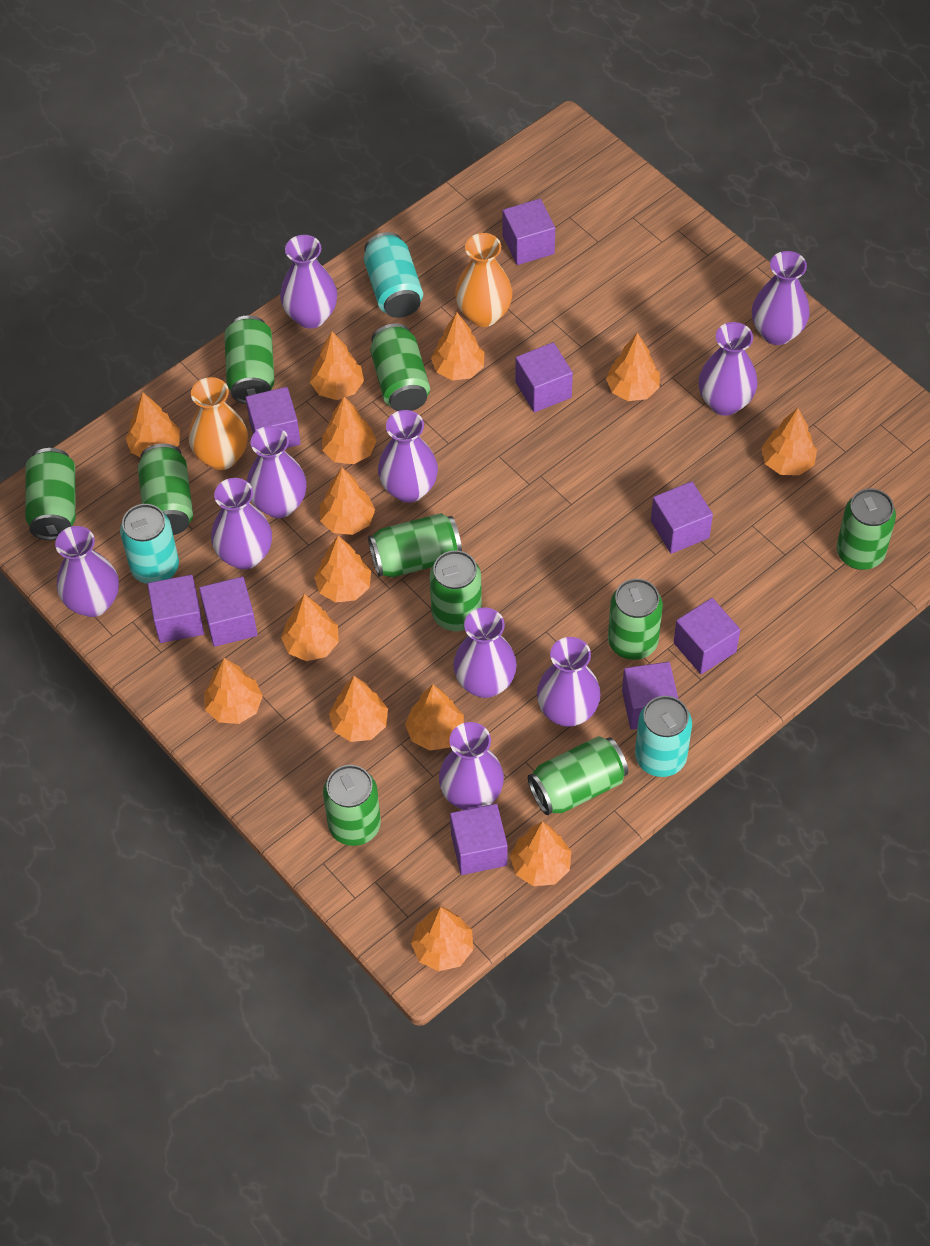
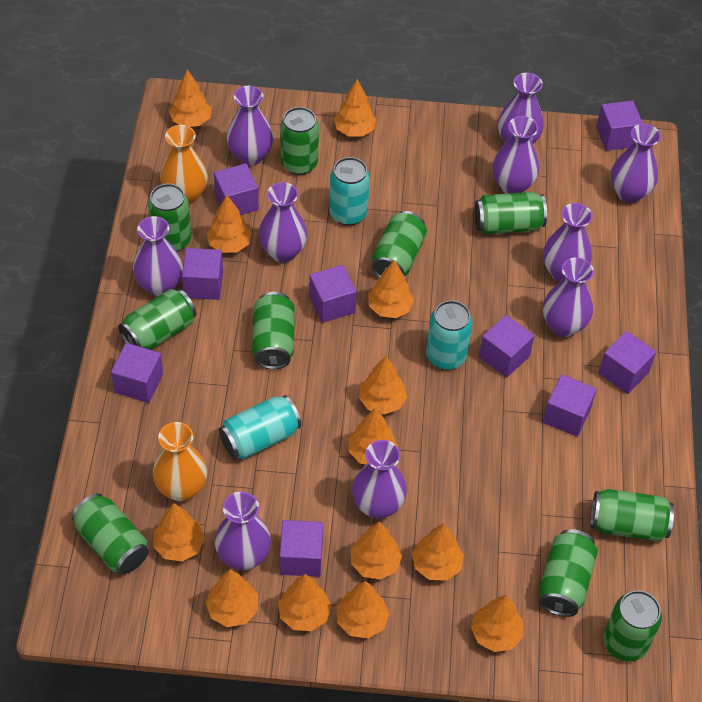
orange tree: 14 -> 13

